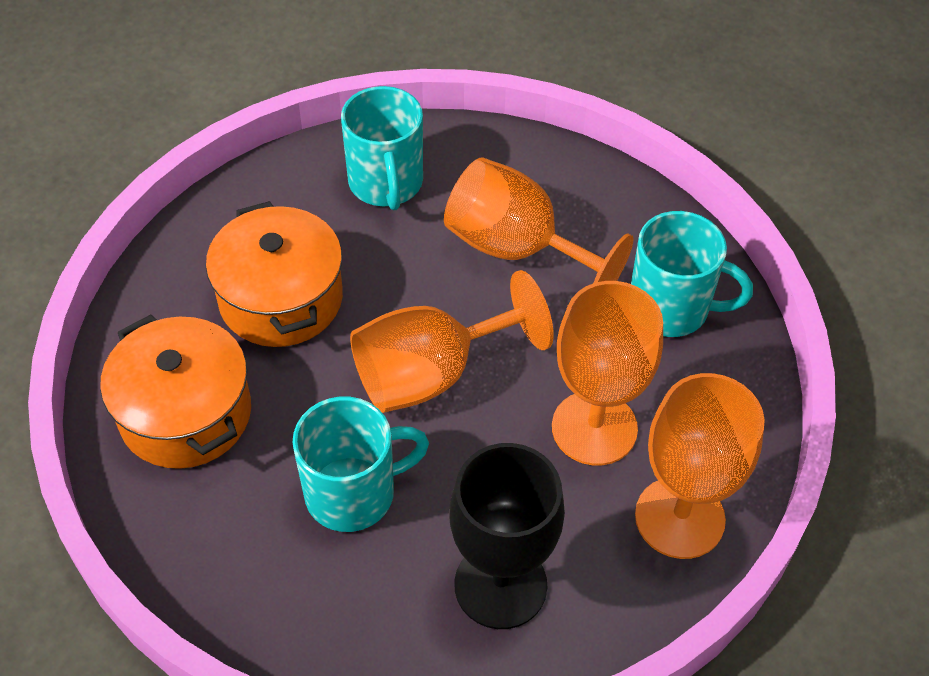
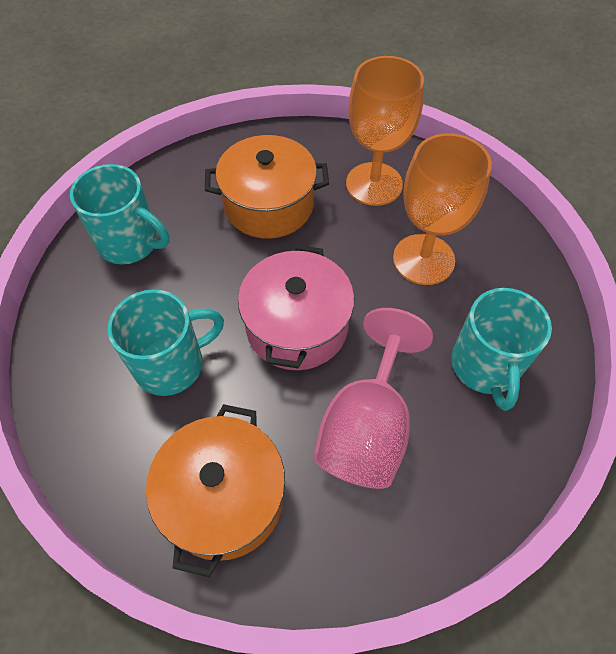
black goblet: 1 -> 0
orange goblet: 4 -> 2
pink goblet: 0 -> 1
pink pot: 0 -> 1

